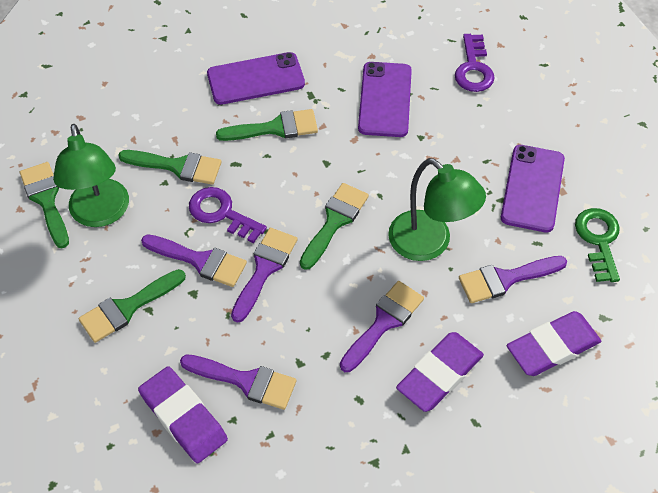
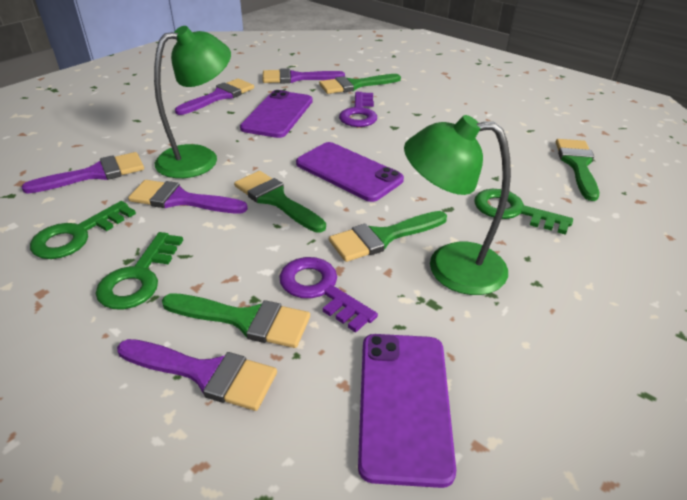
green key: 1 -> 3
purple eraser: 3 -> 0

